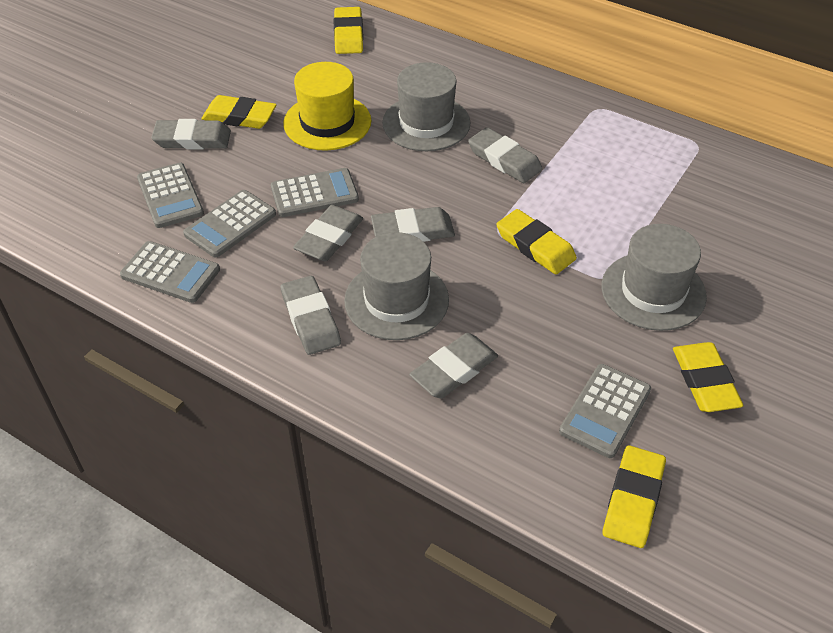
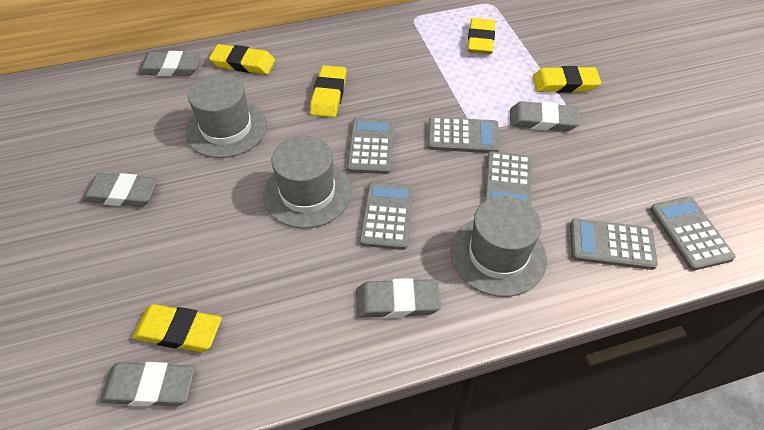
grey calculator: 5 -> 6
grey eraser: 6 -> 5
yellow hat: 1 -> 0

